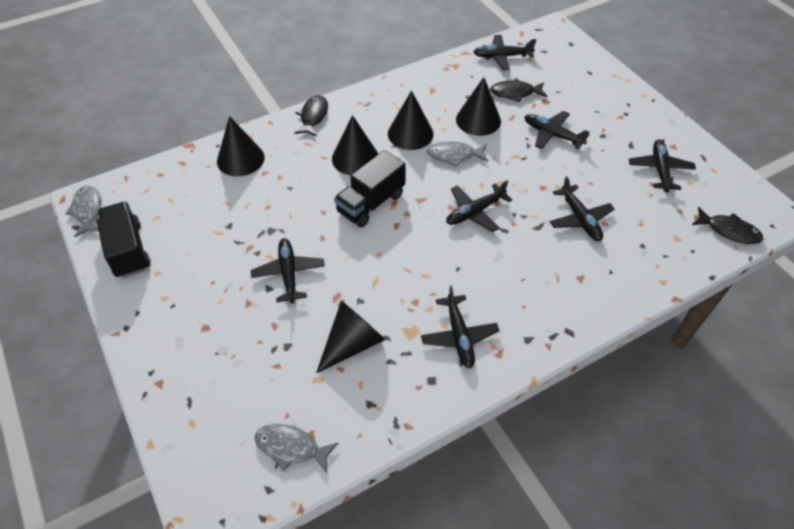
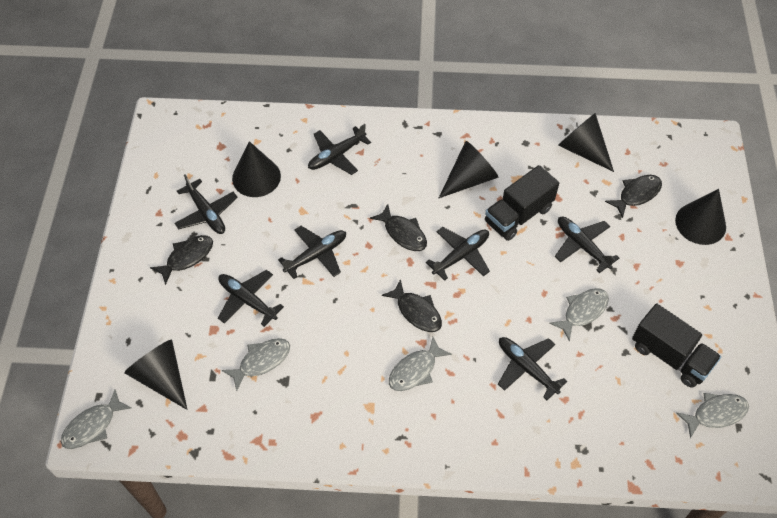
black fish: 3 -> 4
grey fish: 3 -> 5

